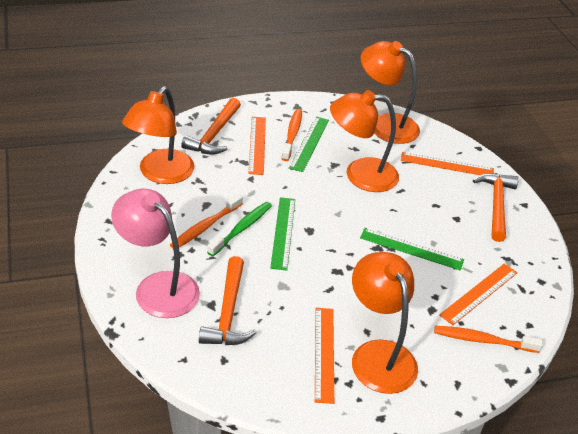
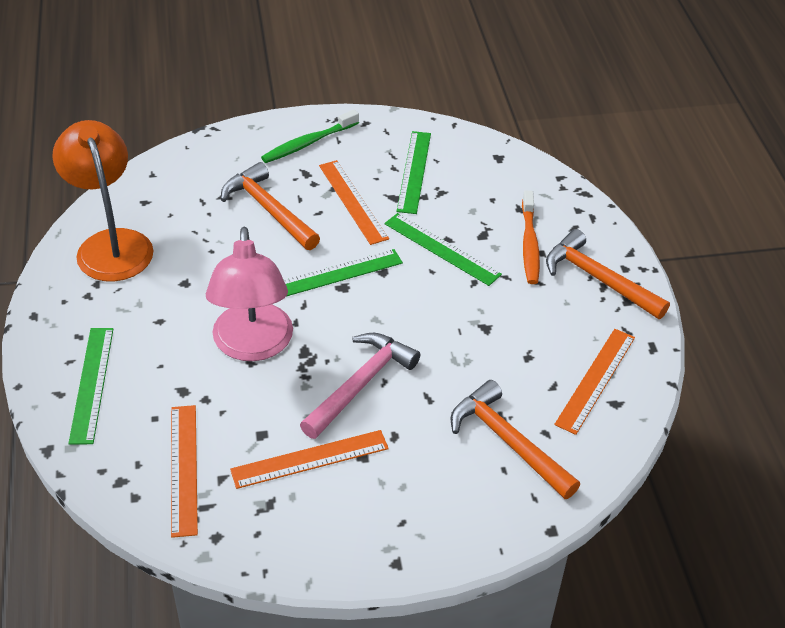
green ruler: 3 -> 4
orange lamp: 4 -> 1
orange toothbrush: 3 -> 1
pink hammer: 0 -> 1

